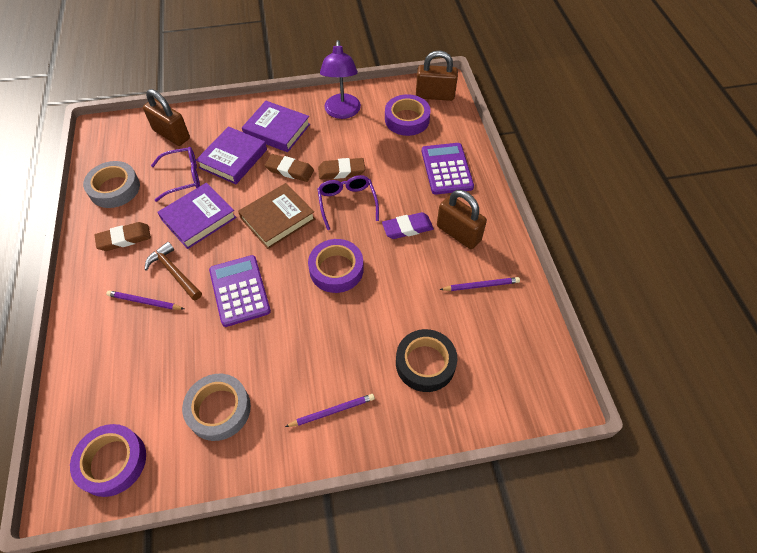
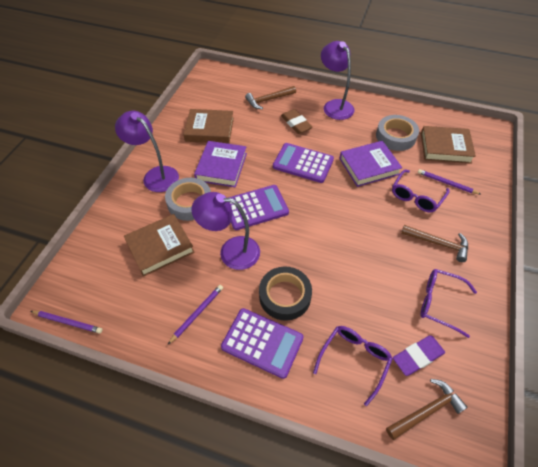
brown book: 1 -> 3
brown eraser: 3 -> 1
brown hammer: 1 -> 3
brown padlock: 3 -> 0
purple book: 3 -> 2
purple calculator: 2 -> 3
purple glasses: 2 -> 3
purple lamp: 1 -> 3
purple tape: 3 -> 0

